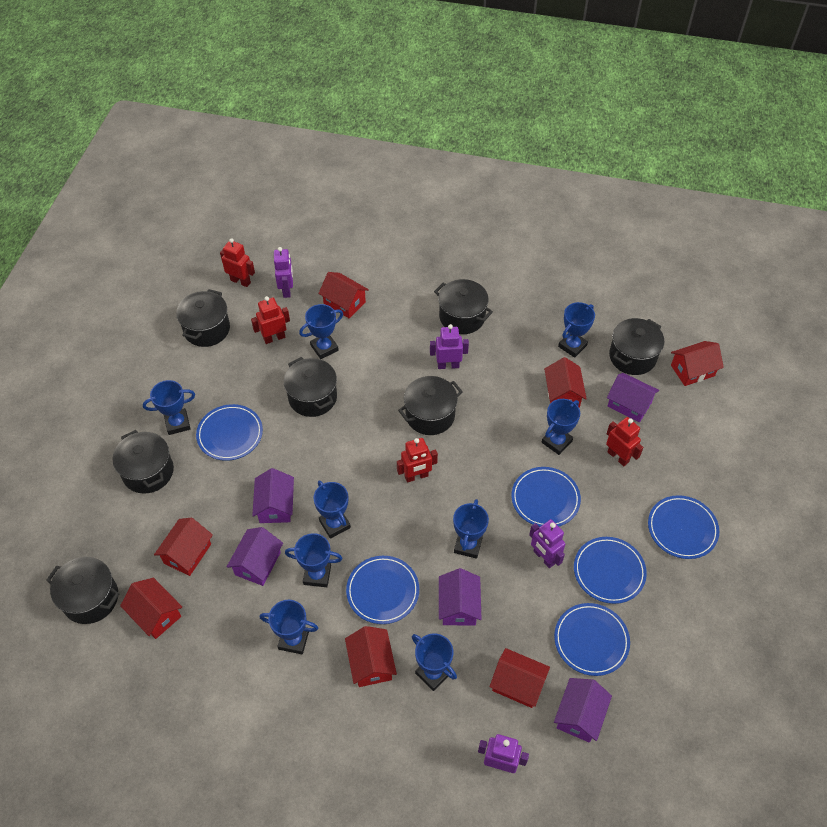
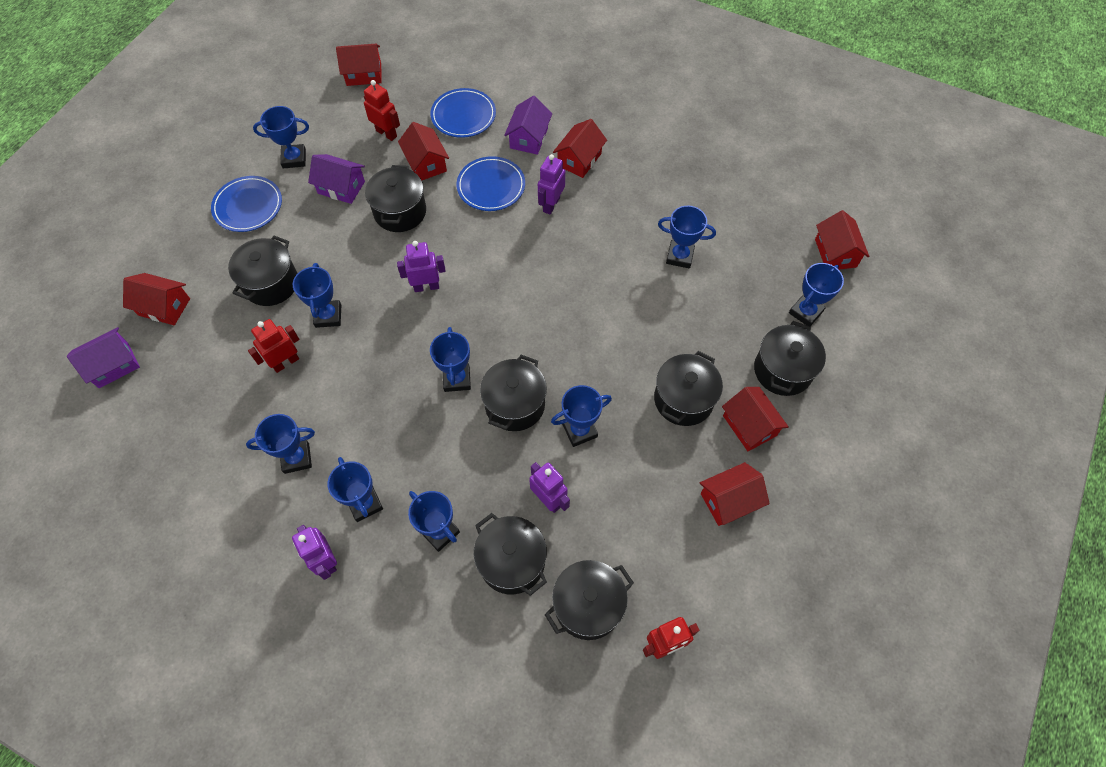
blue plate: 6 -> 3
purple house: 5 -> 3
red robot: 4 -> 3

